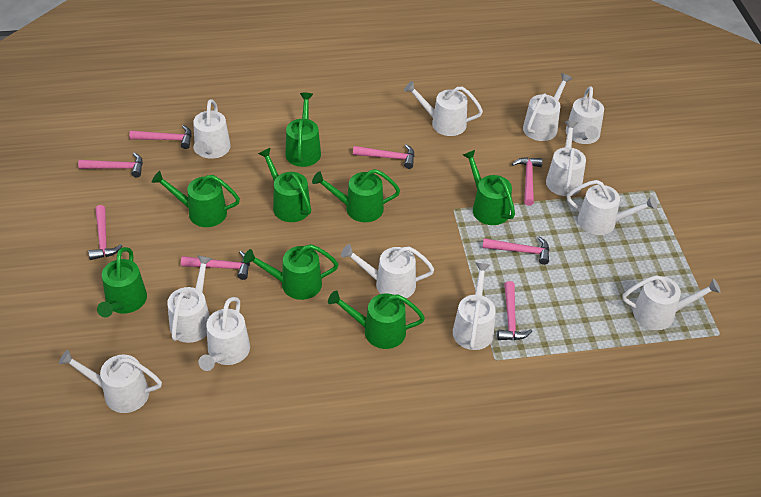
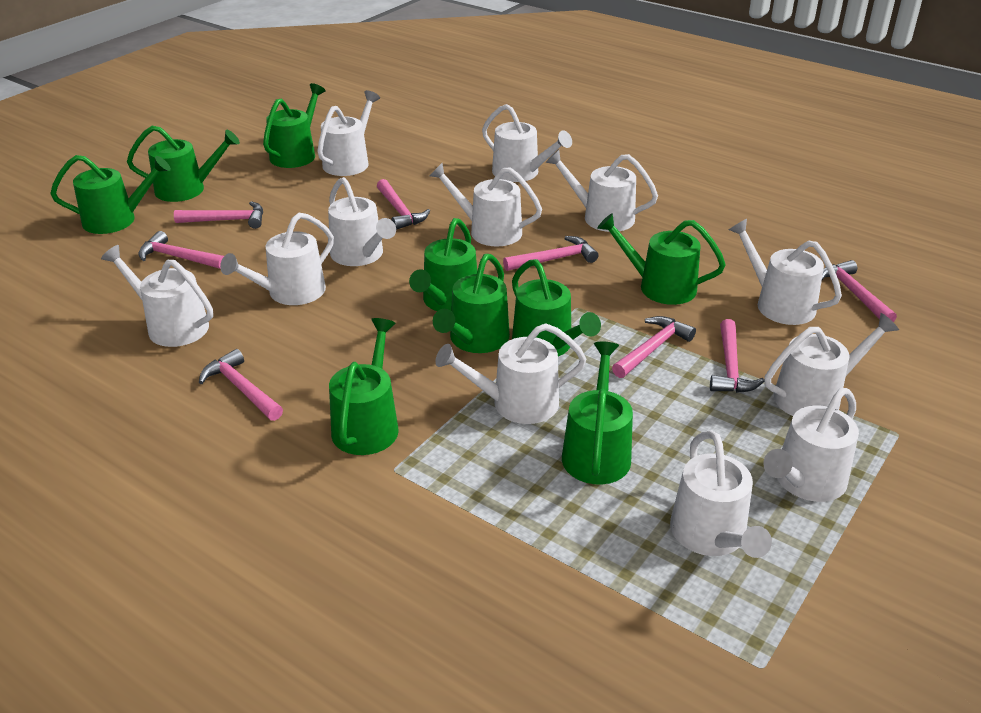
green watering can: 8 -> 9

